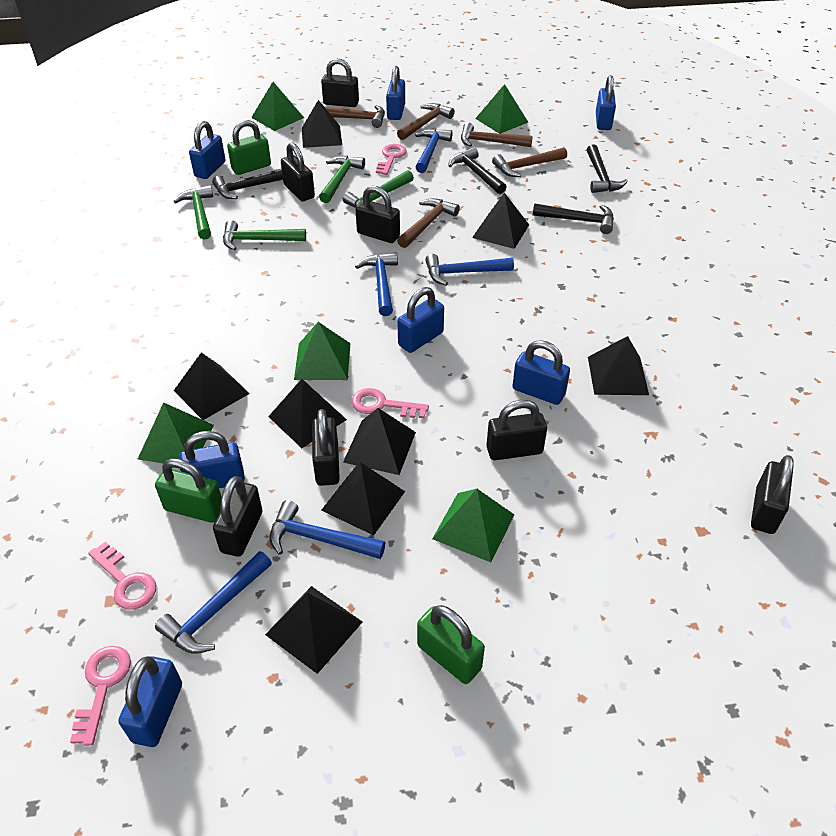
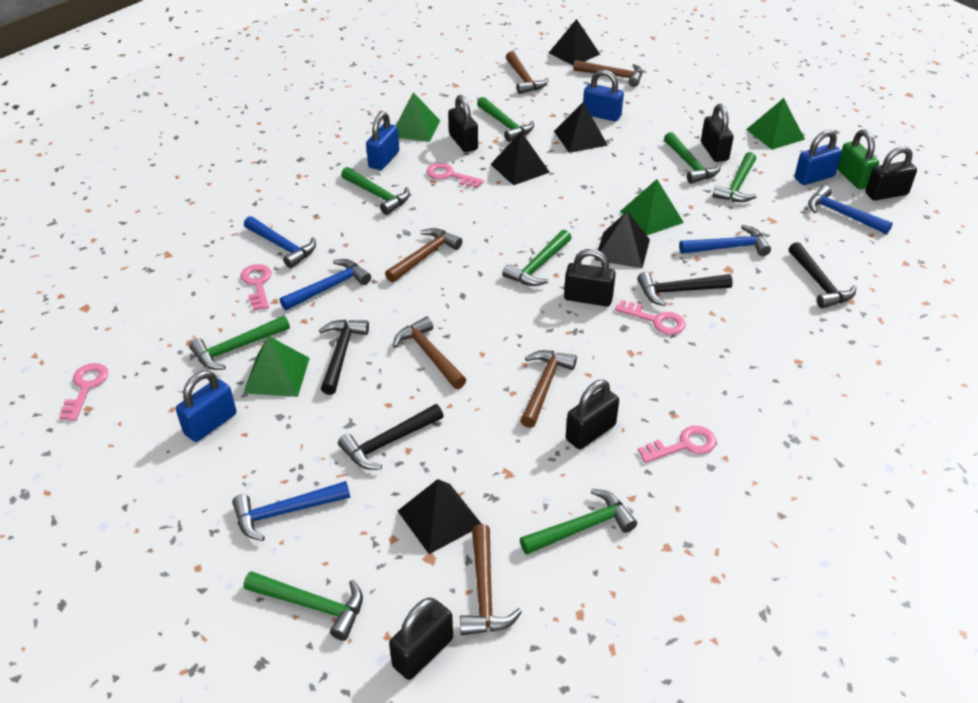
black padlock: 7 -> 6
black pyramid: 8 -> 5
blue padlock: 7 -> 4
brown hammer: 5 -> 6
green hammer: 4 -> 8
green padlock: 3 -> 1
green pyramid: 5 -> 4
pink key: 4 -> 5

